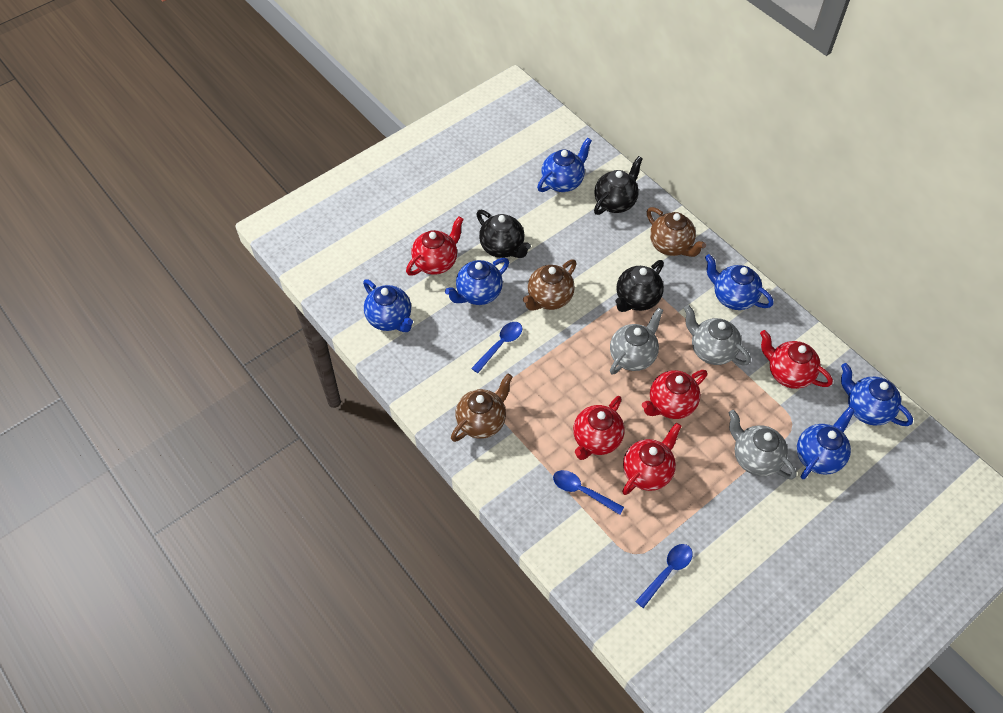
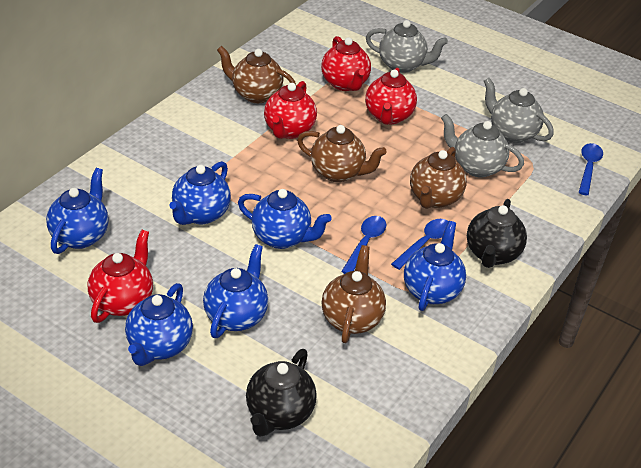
black teapot: 3 -> 2
brown teapot: 3 -> 4
red teapot: 5 -> 4

